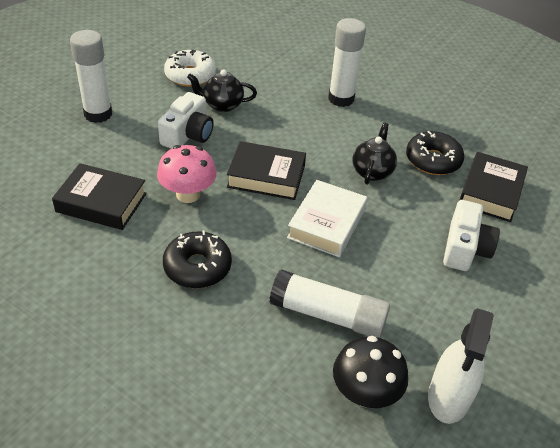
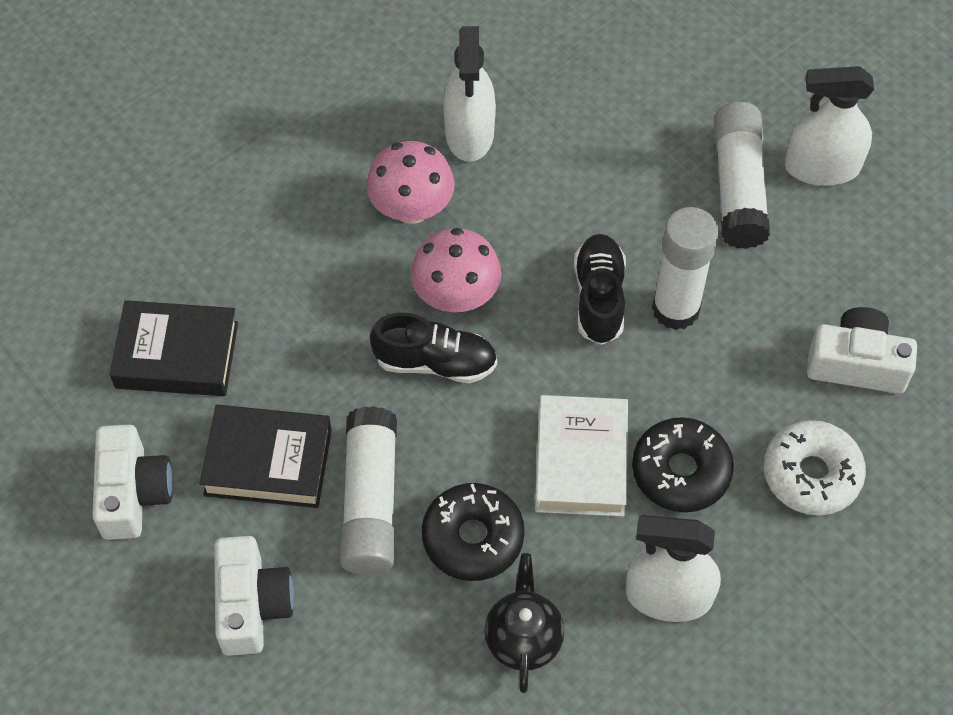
black book: 3 -> 2
black mushroom: 1 -> 0
black shoe: 0 -> 2
black teapot: 2 -> 1
pink mushroom: 1 -> 2
white camera: 2 -> 3
white spray bottle: 1 -> 3

